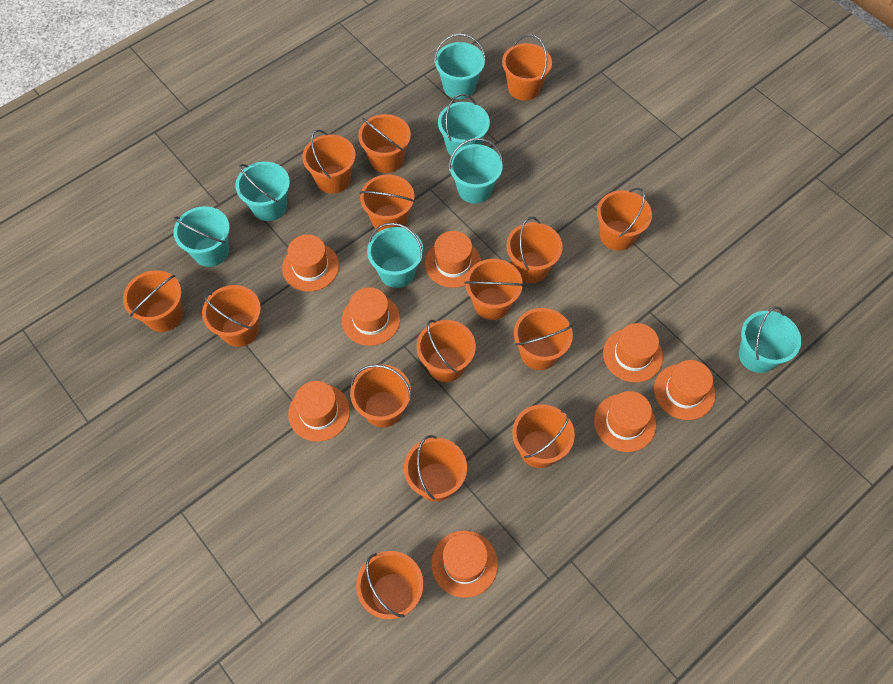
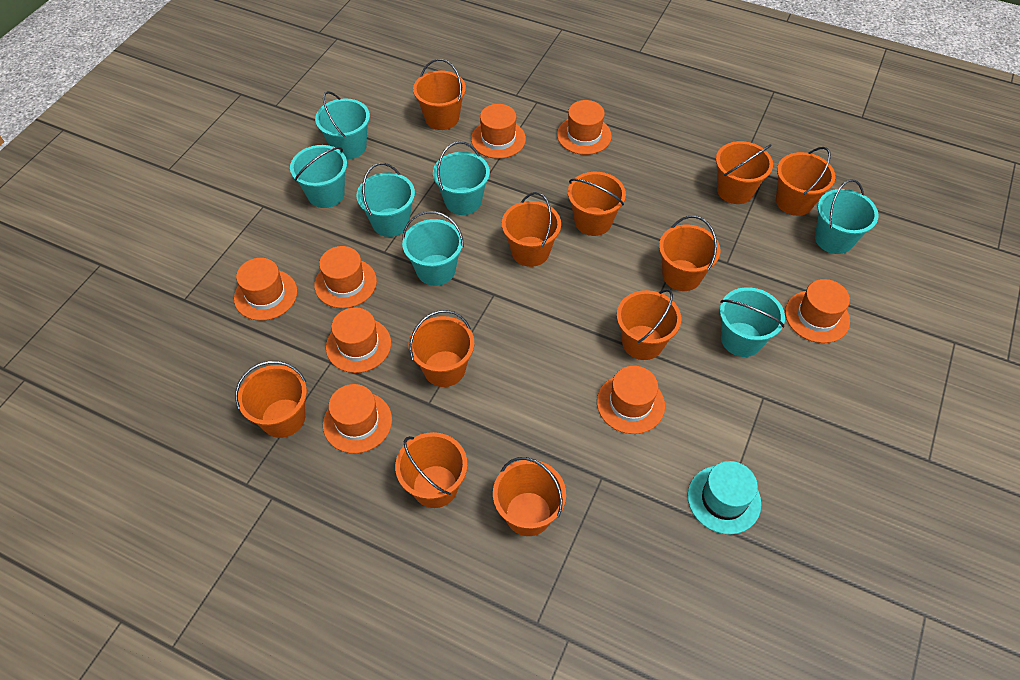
orange bucket: 15 -> 11
turquoise hat: 0 -> 1

